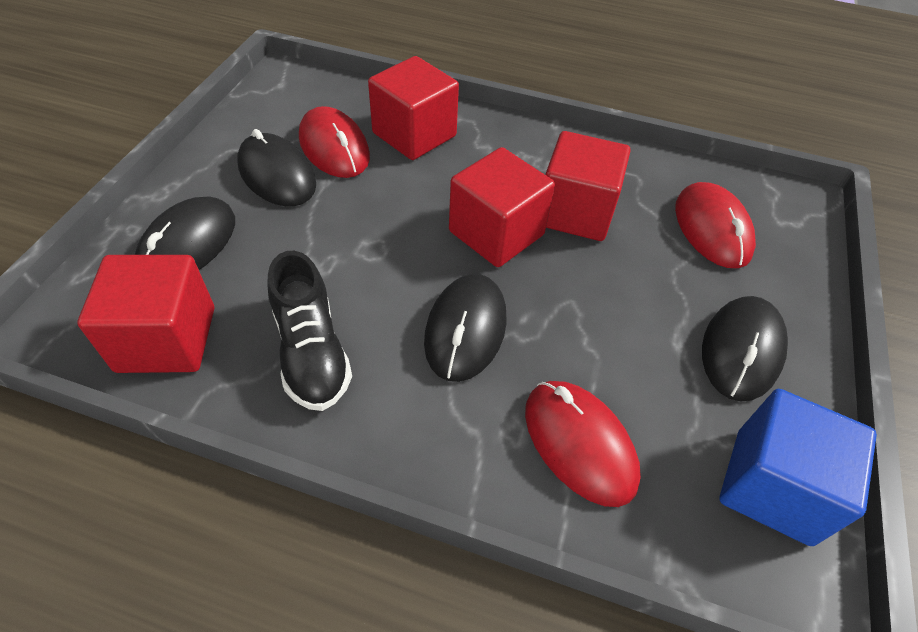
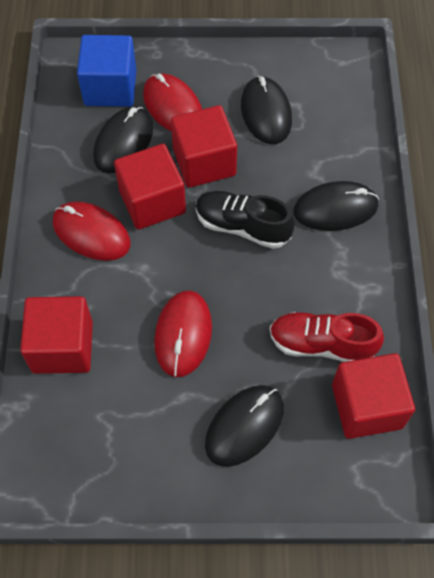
red shoe: 0 -> 1

